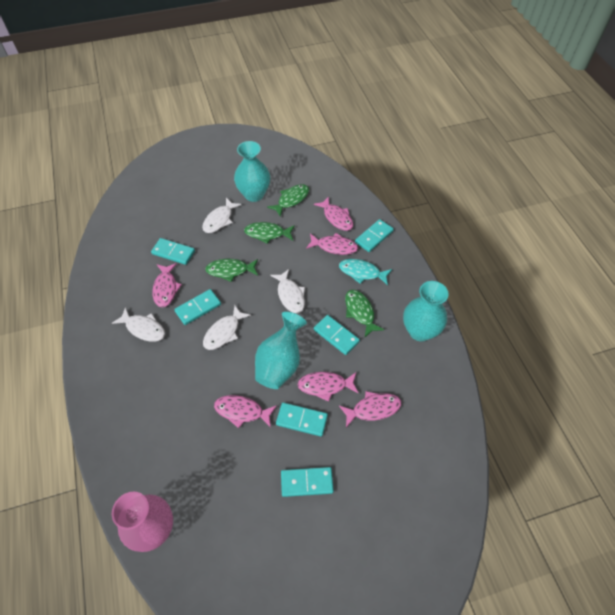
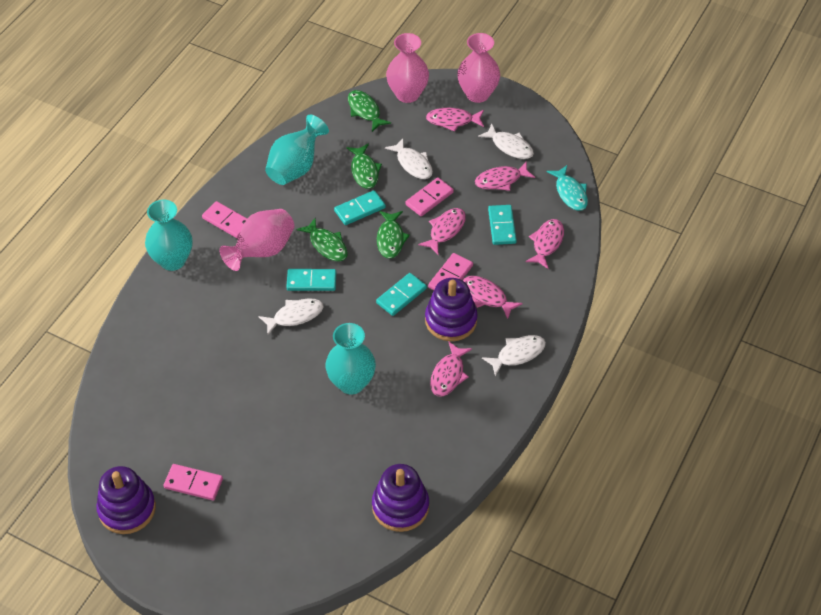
pink domino: 0 -> 4
pink vase: 1 -> 3
purple stacking toy: 0 -> 3
turquoise domino: 6 -> 4

